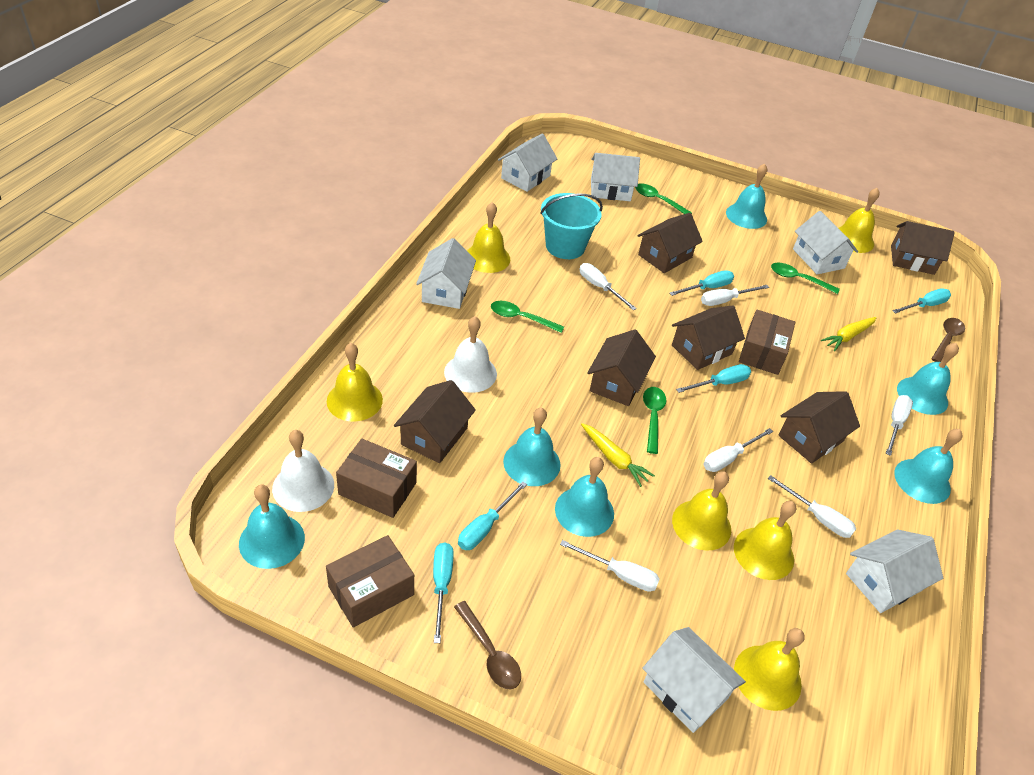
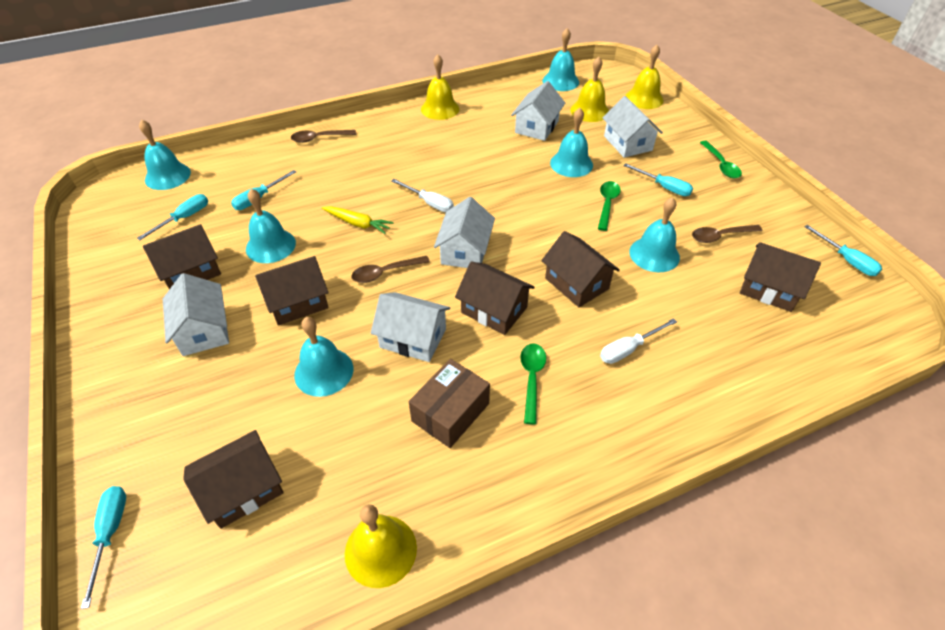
brown box: 3 -> 1
brown spoon: 2 -> 3
green spoon: 4 -> 3
turquoise bucket: 1 -> 0
white bell: 2 -> 0
white house: 6 -> 5
white screwdriver: 6 -> 2
yellow bell: 6 -> 4
yellow carrot: 2 -> 1

